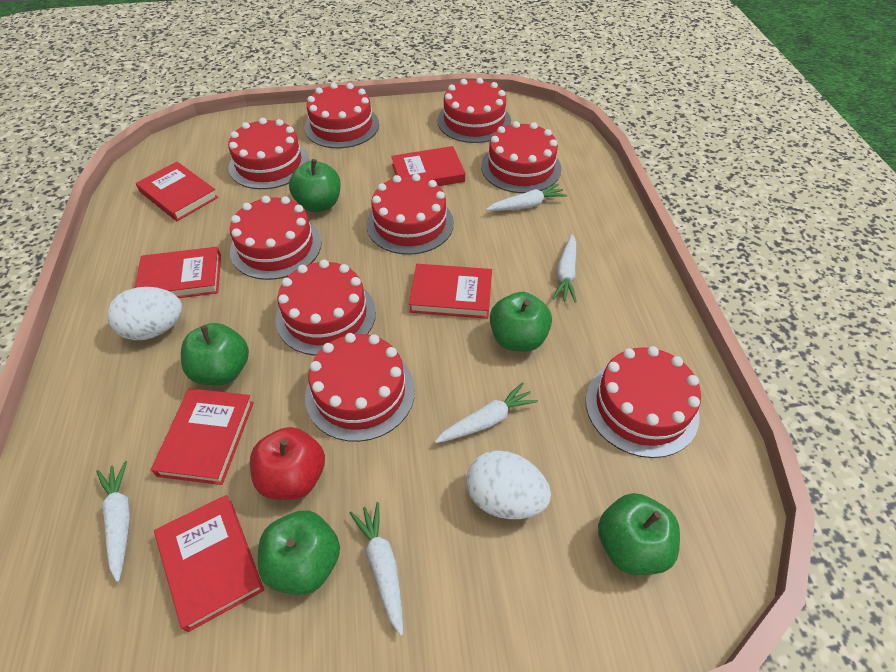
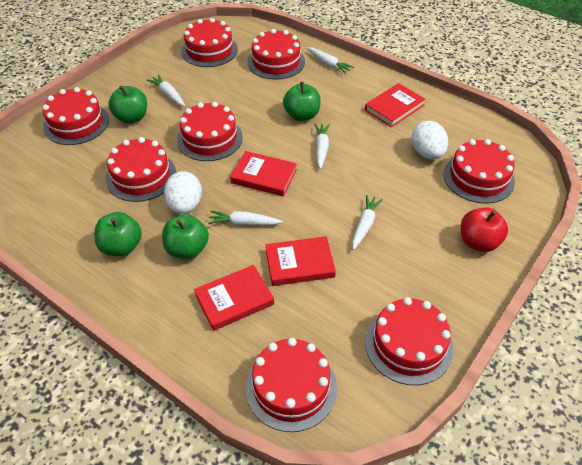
green apple: 5 -> 4
red book: 6 -> 4
red cake: 9 -> 8

